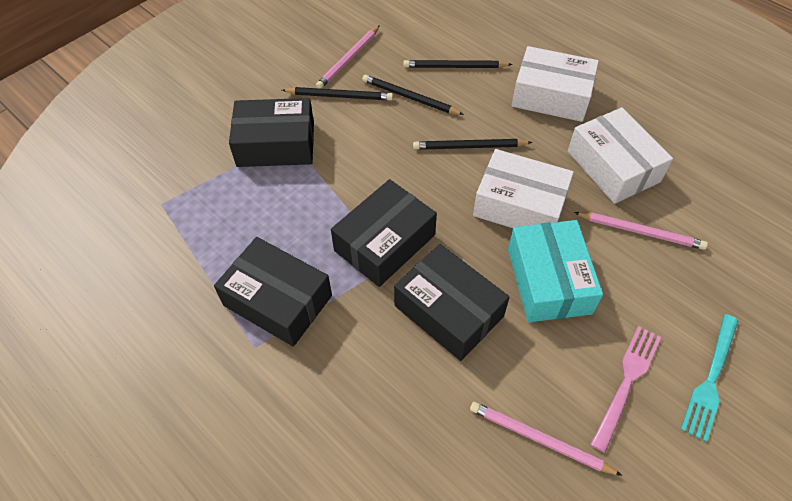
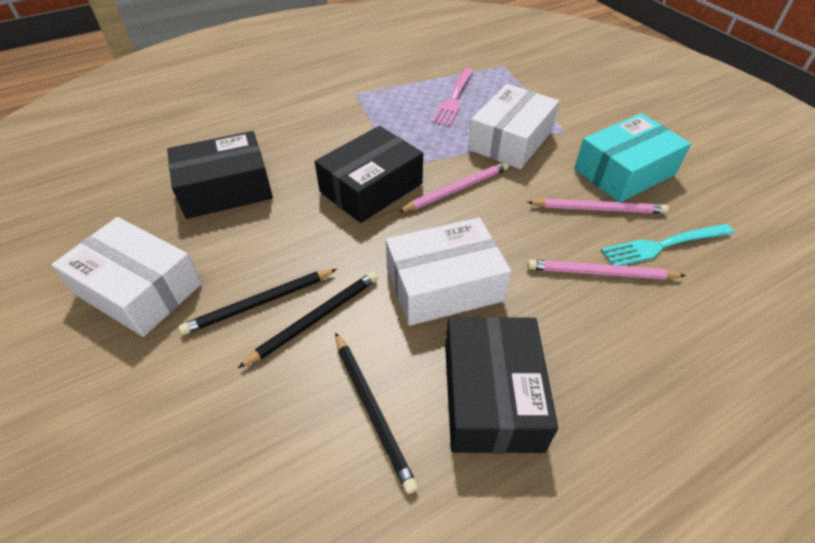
black box: 4 -> 3
black pencil: 4 -> 3

